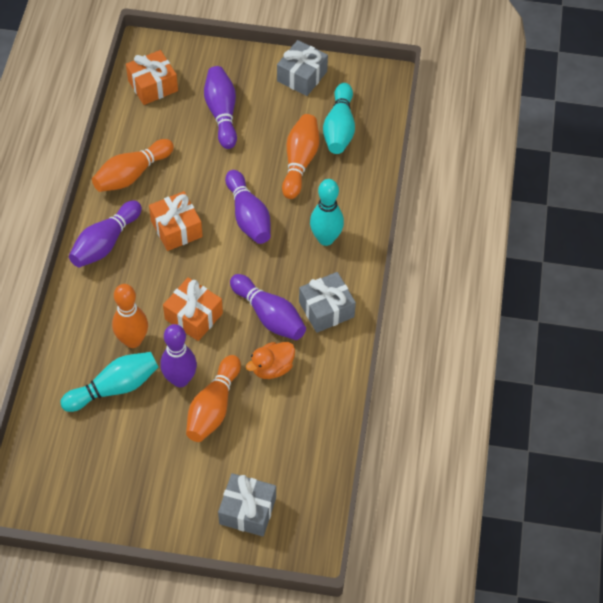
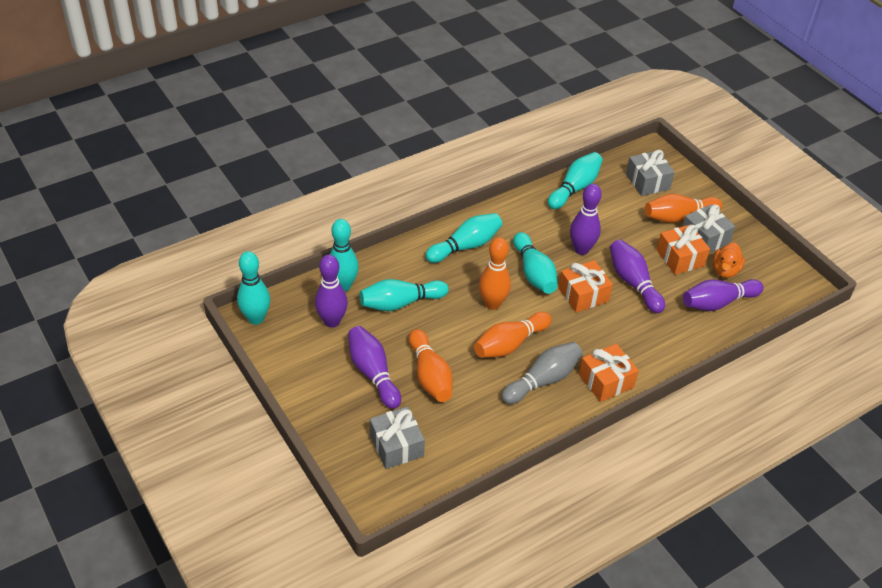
grey bowling pin: 0 -> 1
turquoise bowling pin: 3 -> 6

